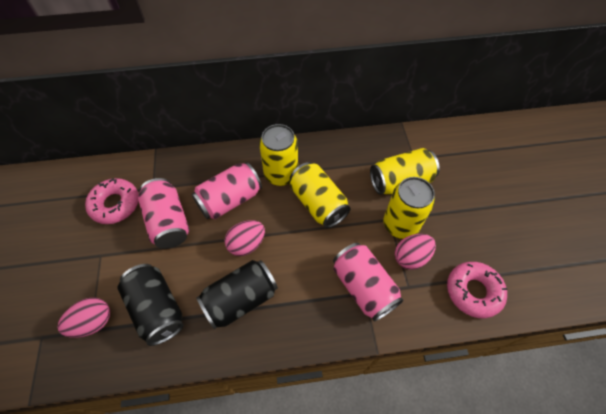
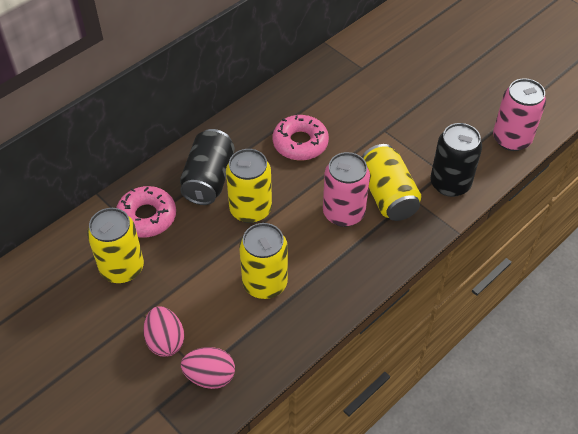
pink can: 3 -> 2
pink egg: 3 -> 2

